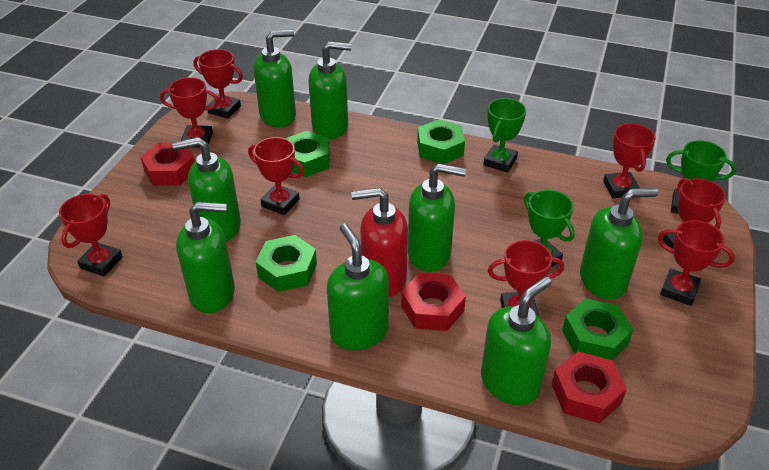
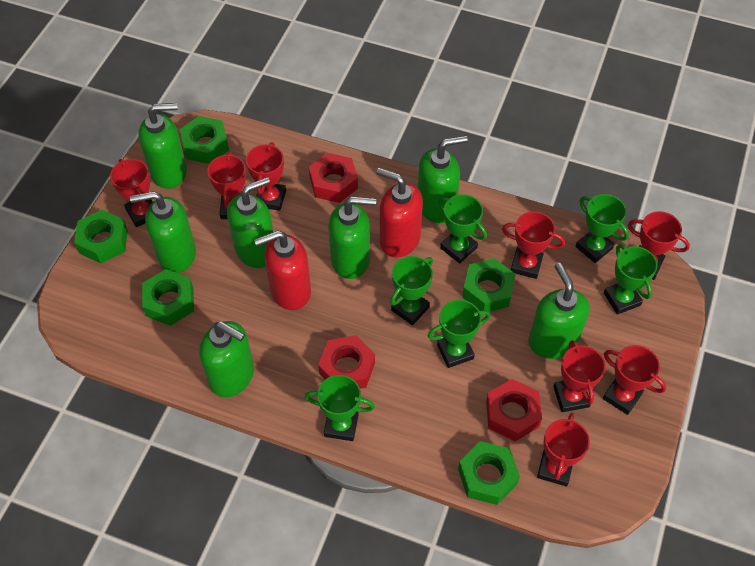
green nut: 4 -> 5
green soap dispenser: 8 -> 7
green trophy: 3 -> 6
red soap dispenser: 1 -> 2

